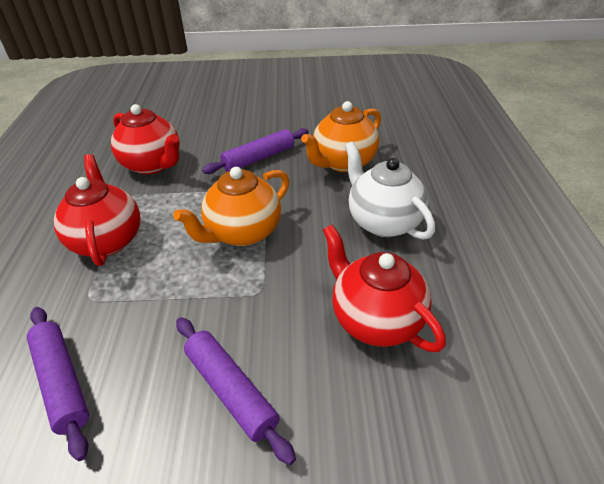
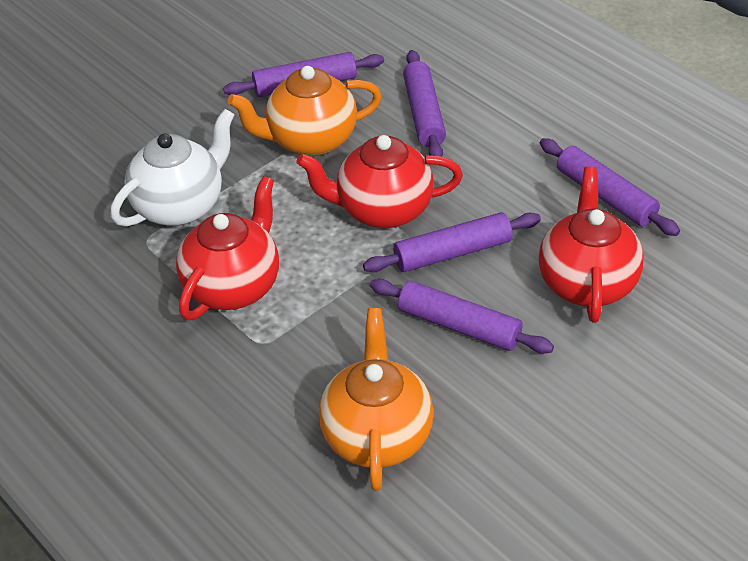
purple rolling pin: 3 -> 5

